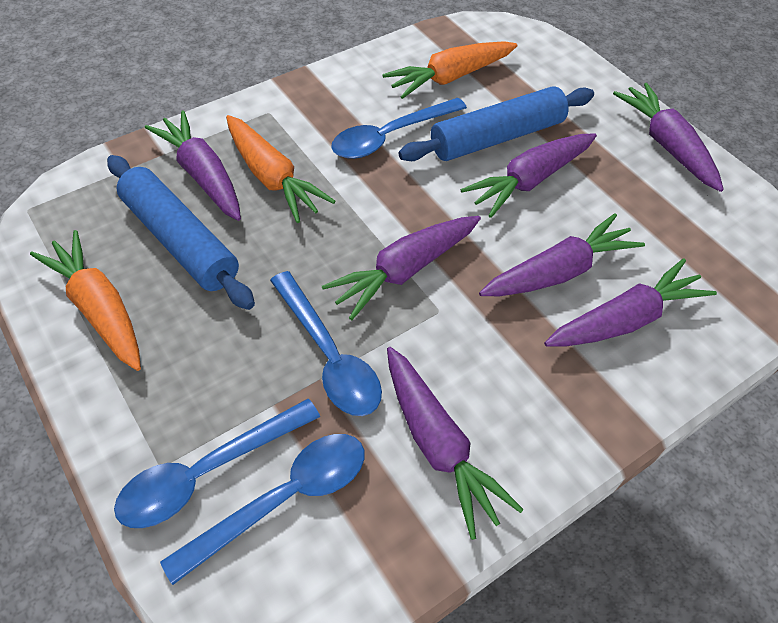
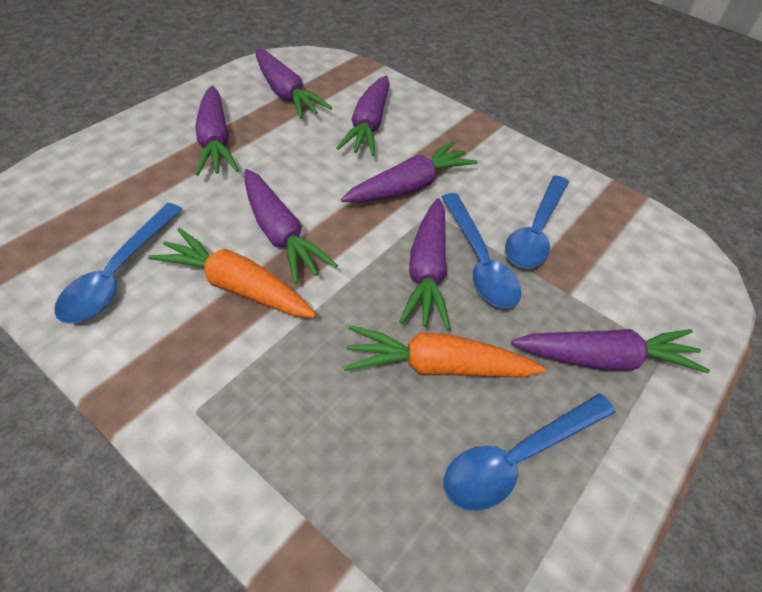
blue rolling pin: 2 -> 0
orange carrot: 3 -> 2

